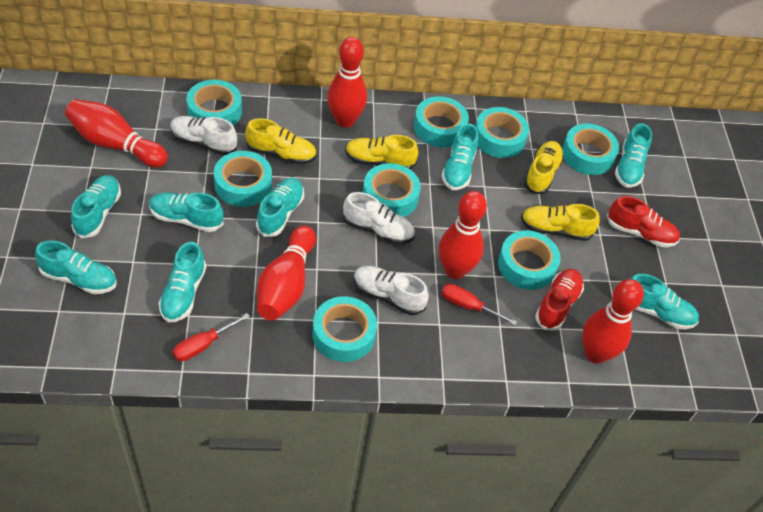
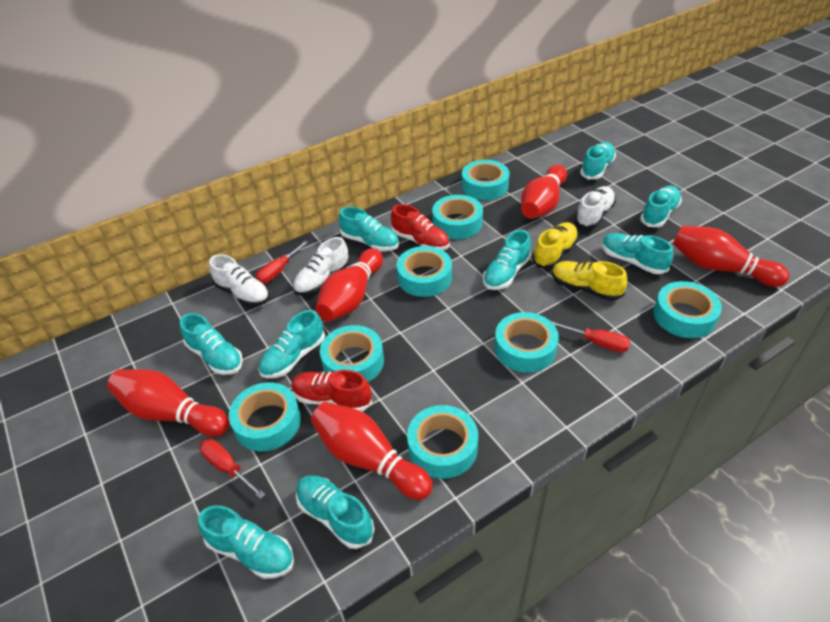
red screwdriver: 2 -> 3
turquoise shoe: 8 -> 9
yellow shoe: 4 -> 2

